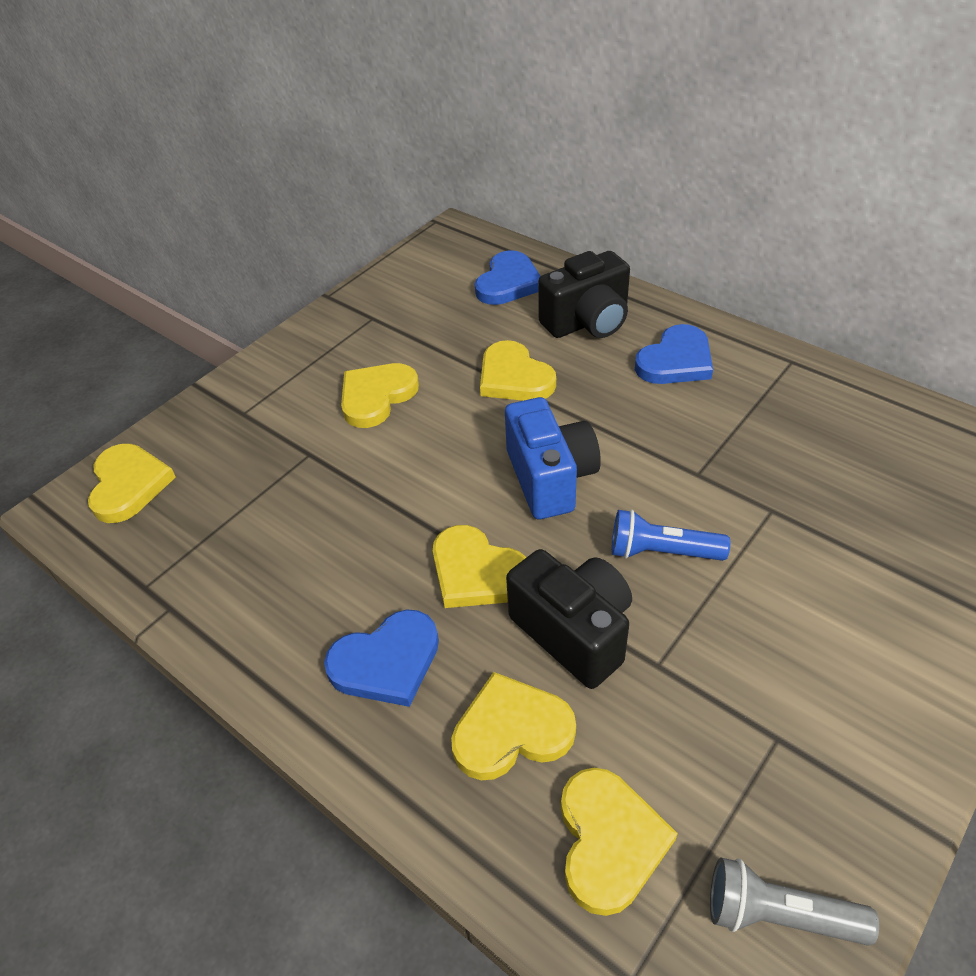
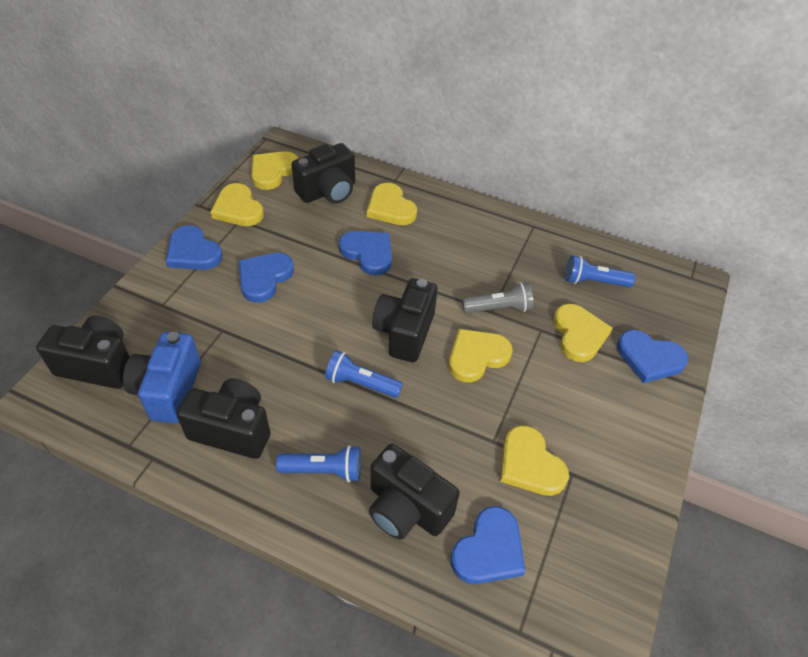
black camera: 2 -> 5
blue flashlight: 1 -> 3
blue heart: 3 -> 5

